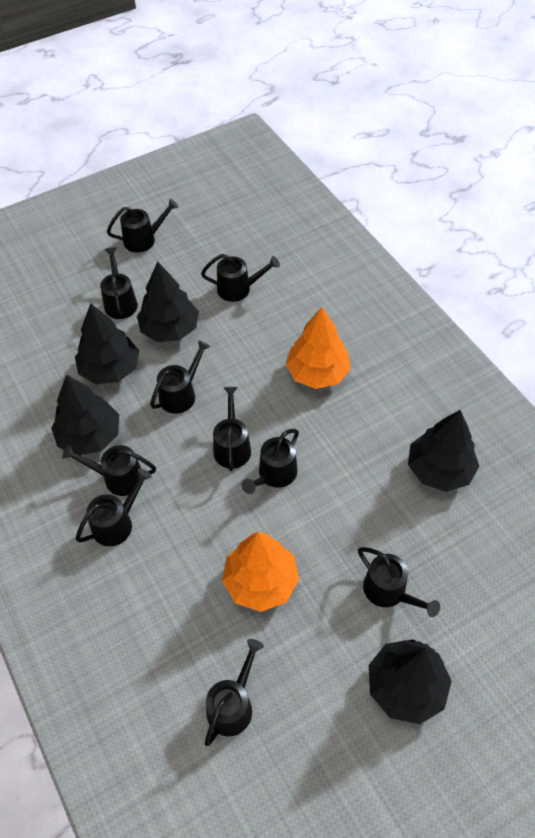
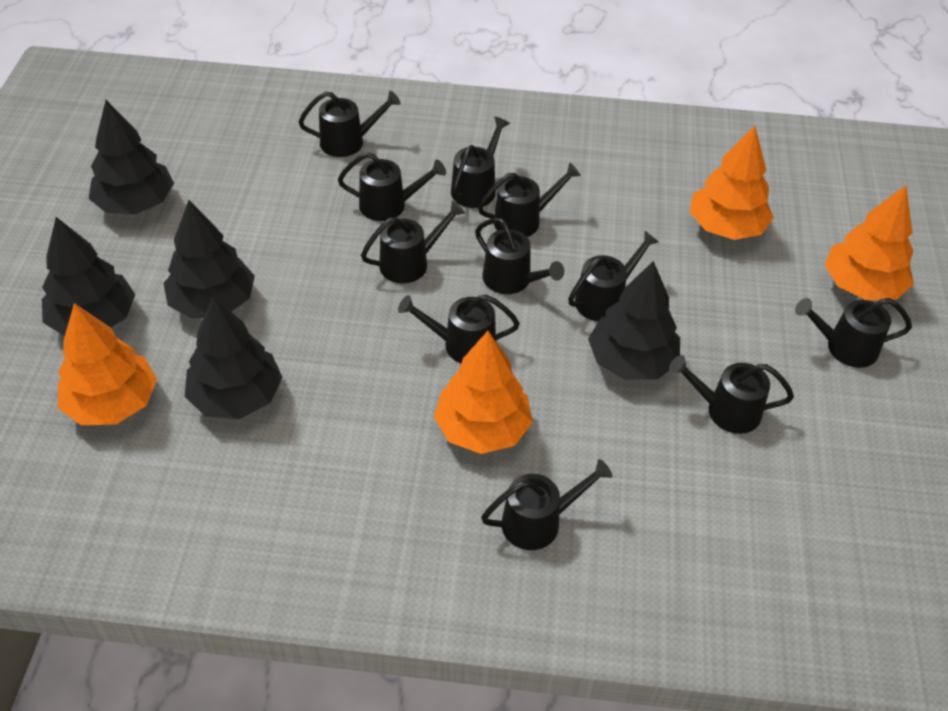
black watering can: 10 -> 11
orange tree: 2 -> 4

